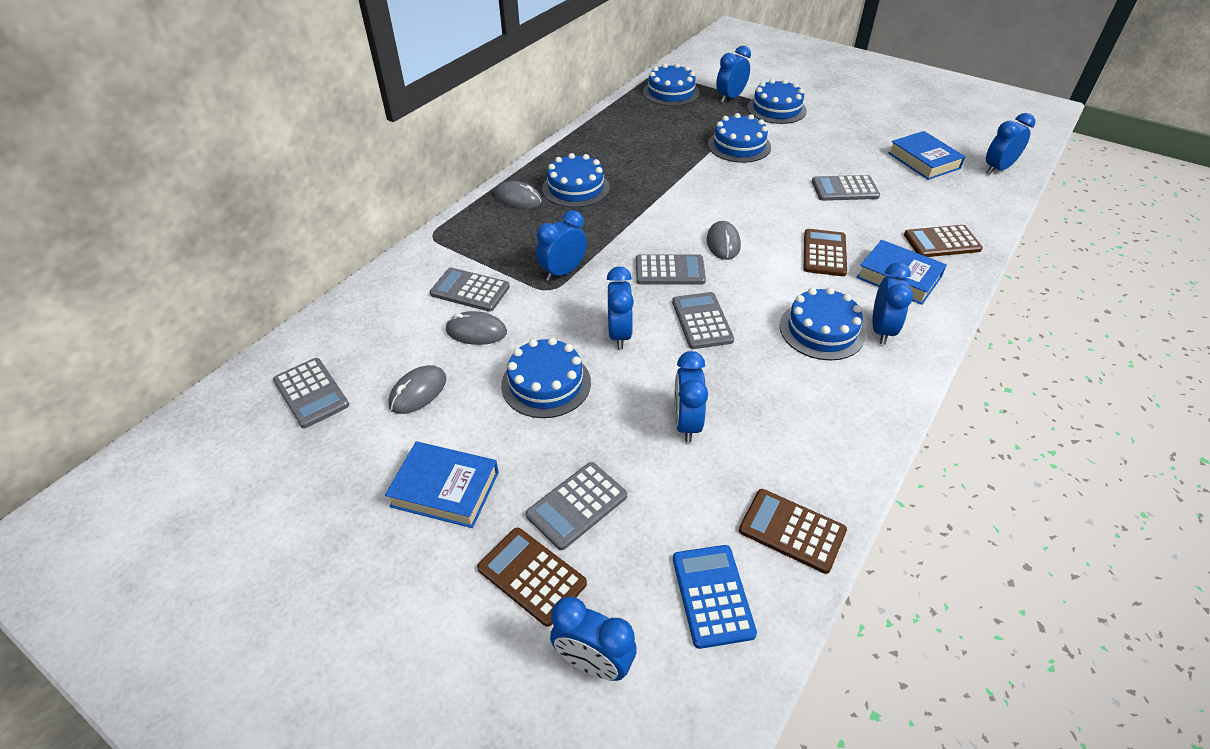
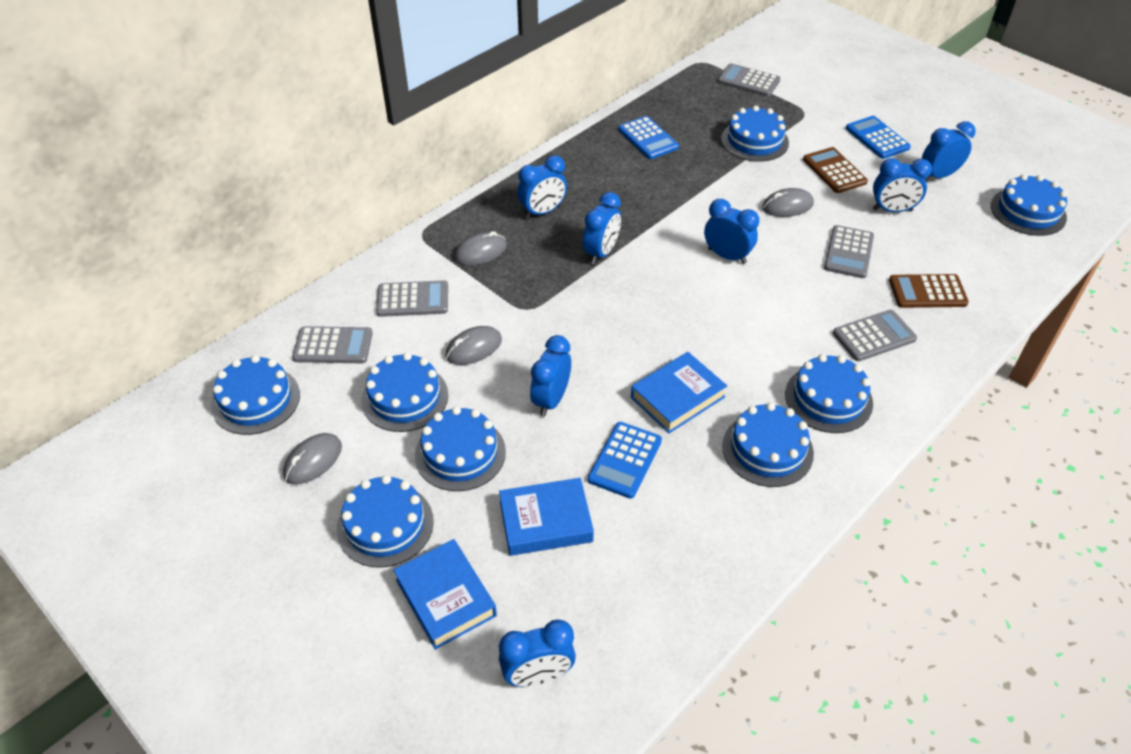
blue cake: 6 -> 8
blue calculator: 1 -> 3
brown calculator: 4 -> 2
grey calculator: 6 -> 5

